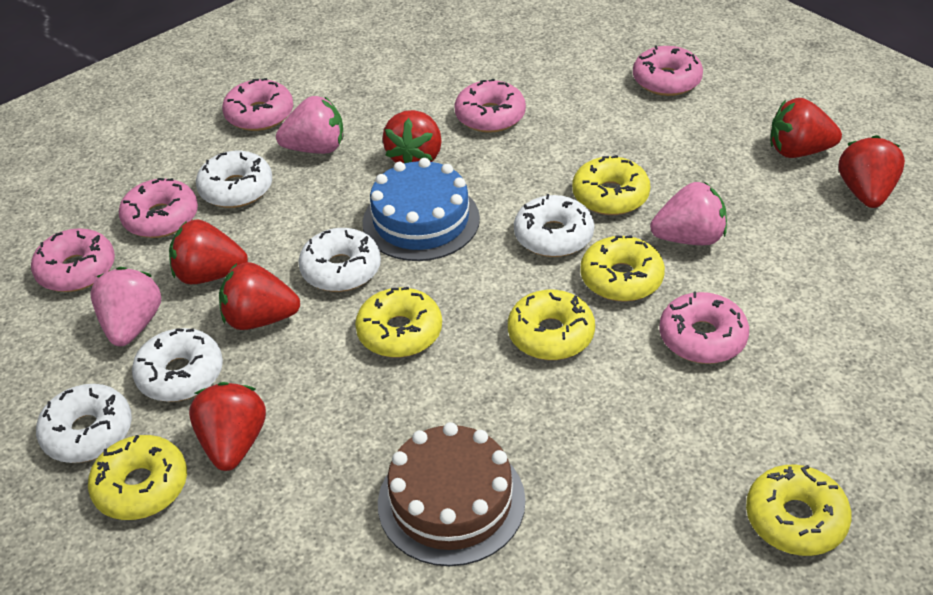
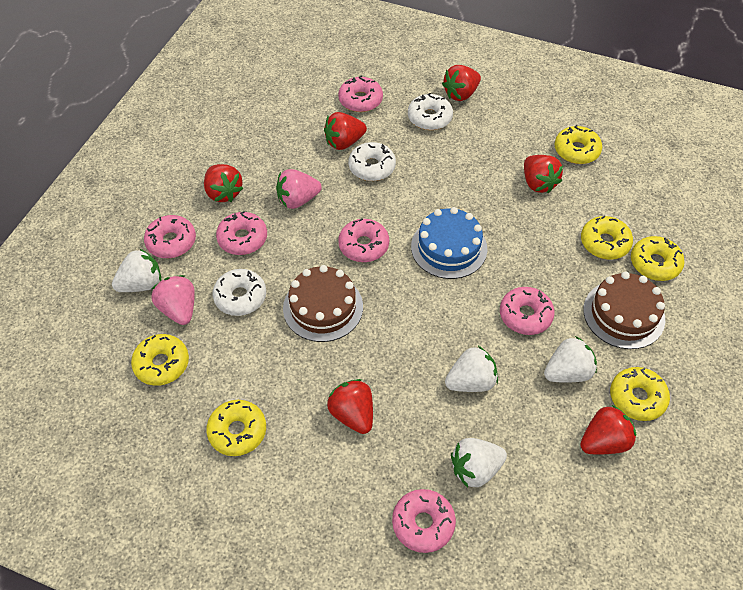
brown cake: 1 -> 2
pink strawberry: 3 -> 2
white donut: 5 -> 3
white strawberry: 0 -> 4

